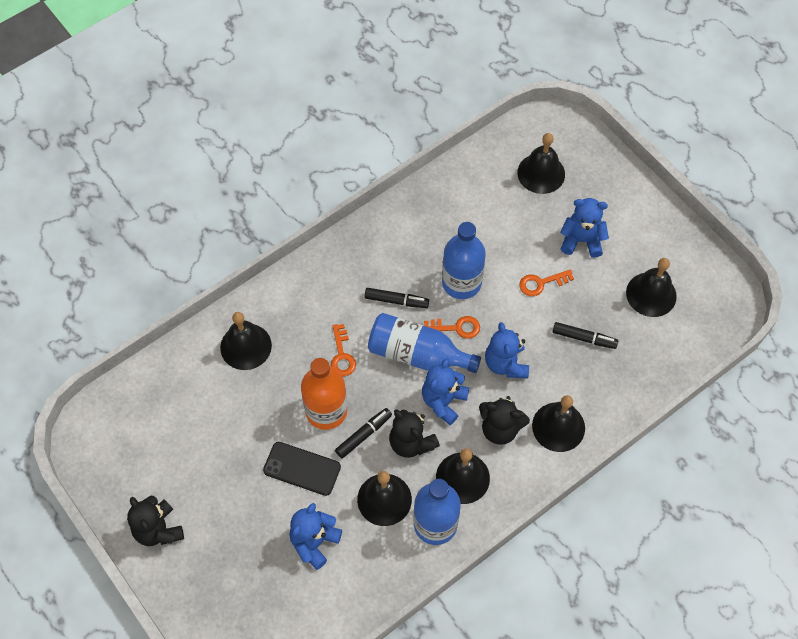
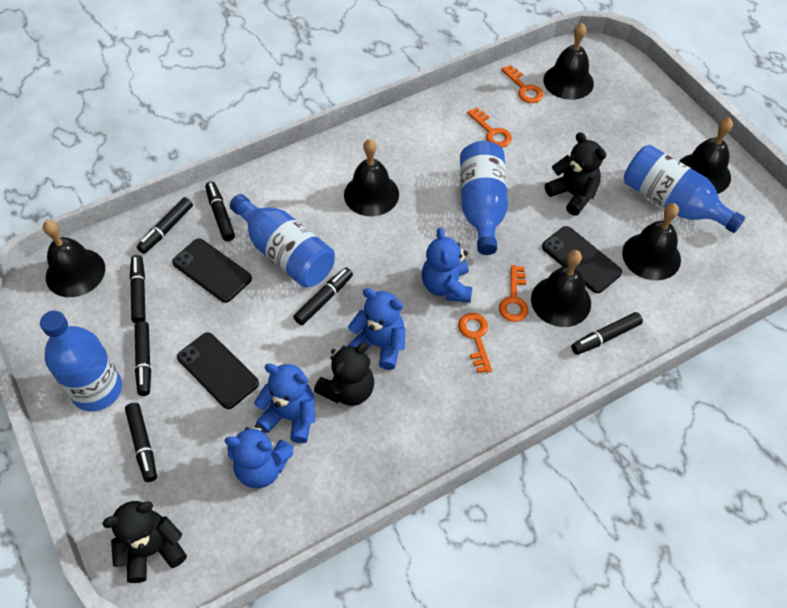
black marker: 3 -> 7
black phone: 1 -> 3
blue bottle: 3 -> 4
orange bottle: 1 -> 0
orange key: 3 -> 4

